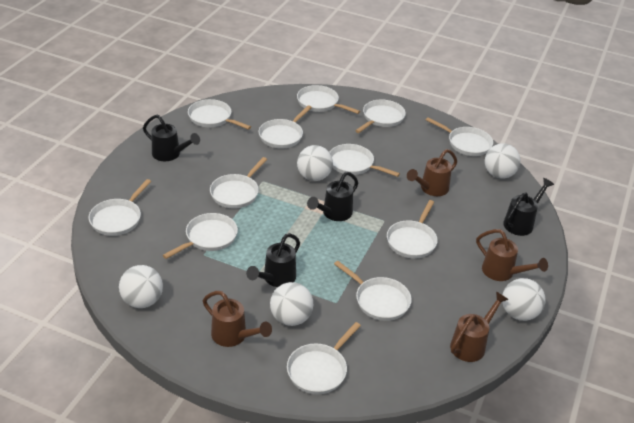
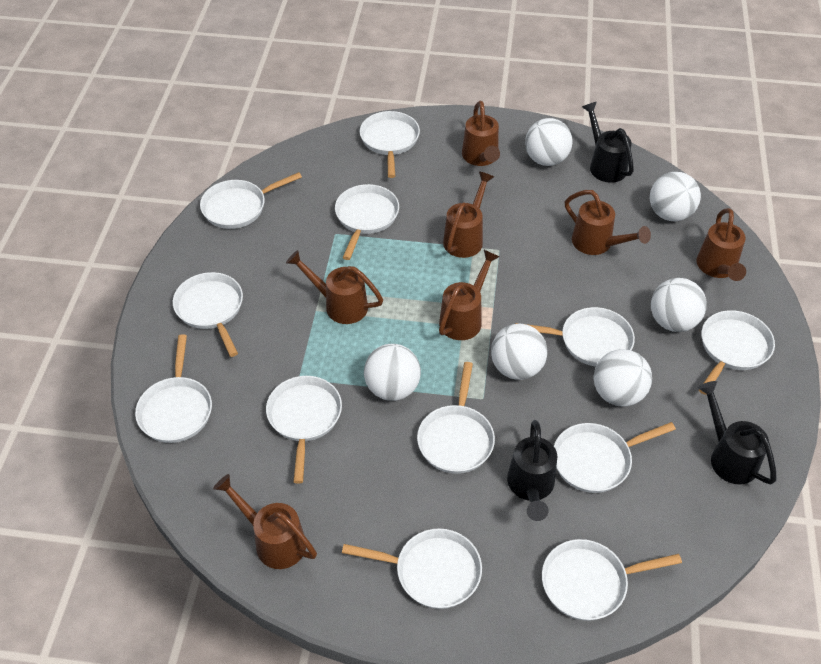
black watering can: 4 -> 3
brown watering can: 4 -> 7
white ball: 5 -> 6

